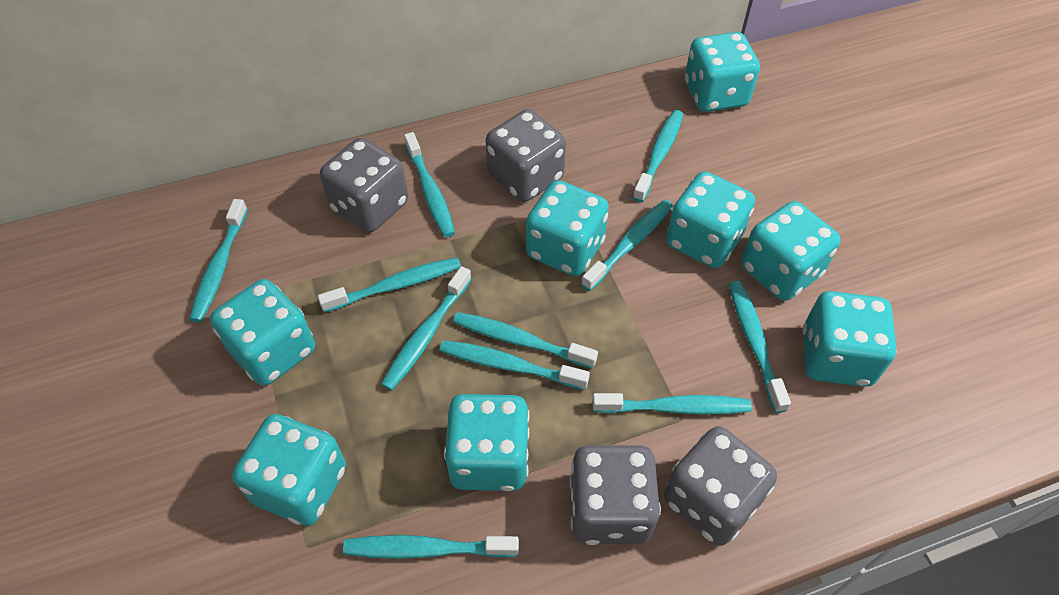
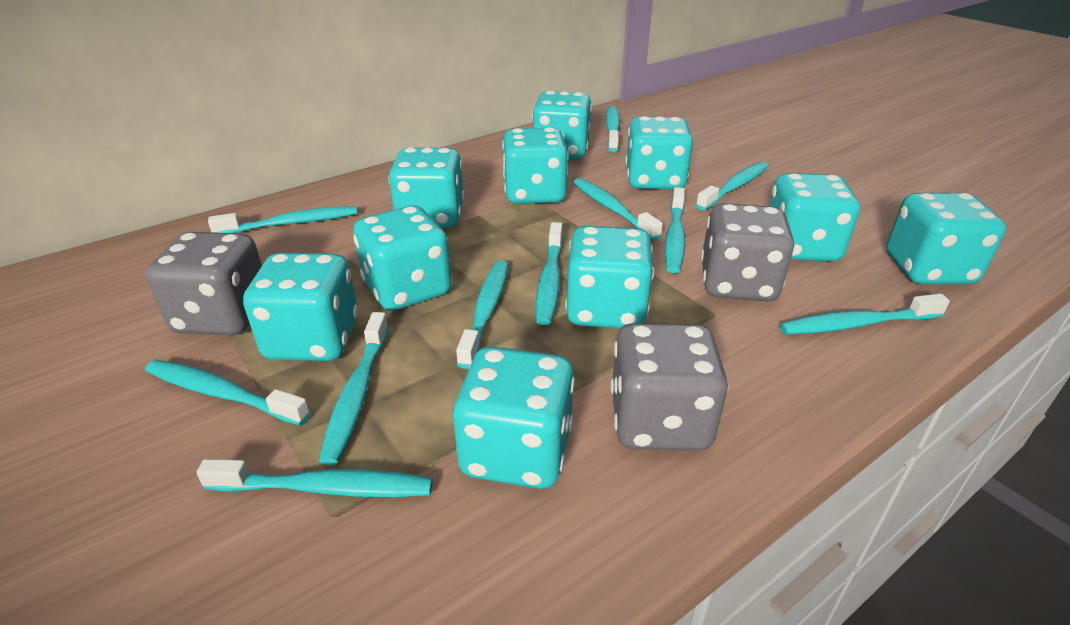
grey dice: 4 -> 3
turquoise dice: 8 -> 10

